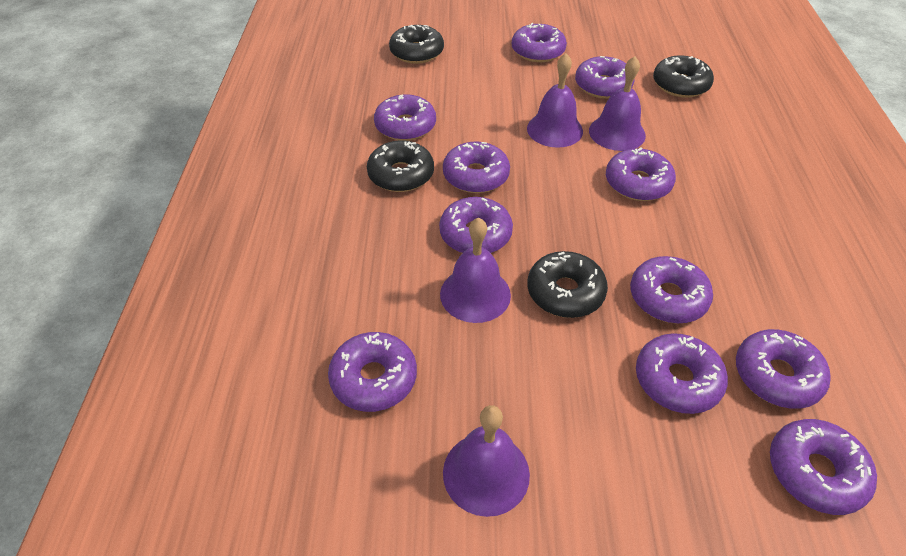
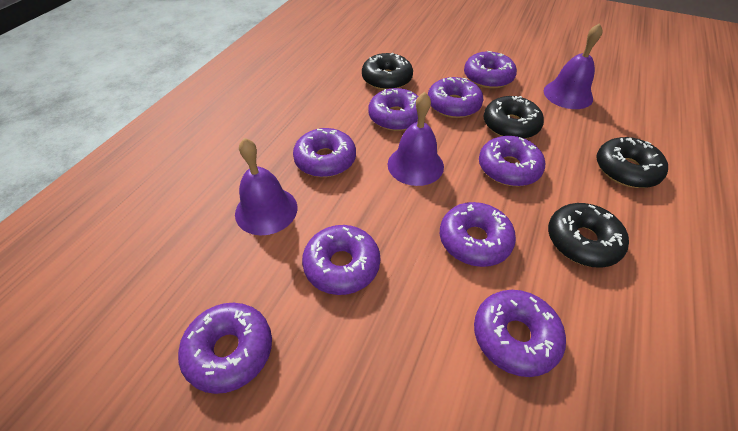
purple bell: 4 -> 3
purple donut: 11 -> 9

